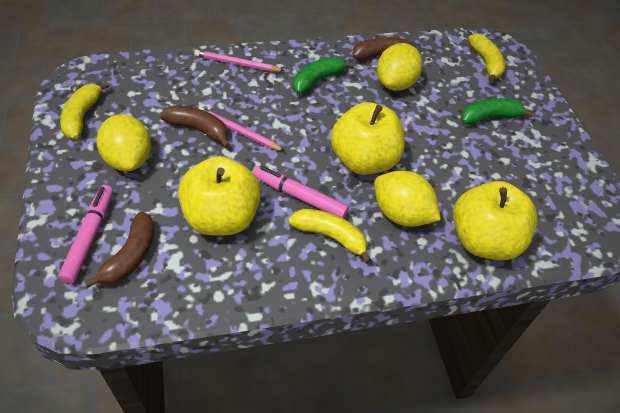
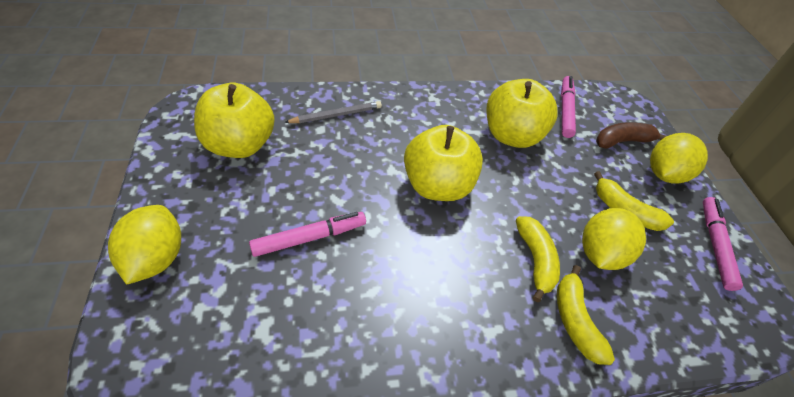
brown banana: 3 -> 1
green banana: 2 -> 0
grey pencil: 0 -> 1
pink marker: 2 -> 3
pink pencil: 2 -> 0

